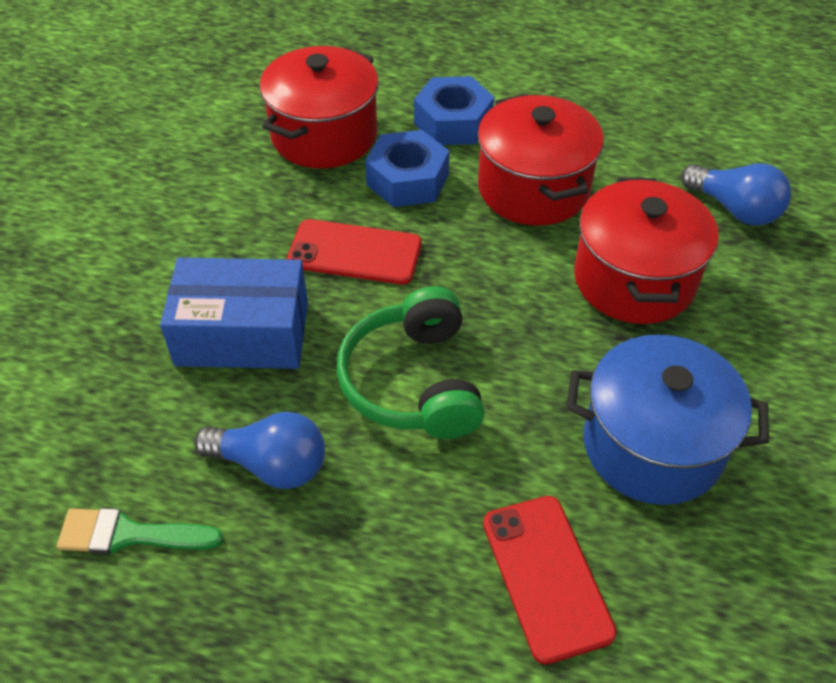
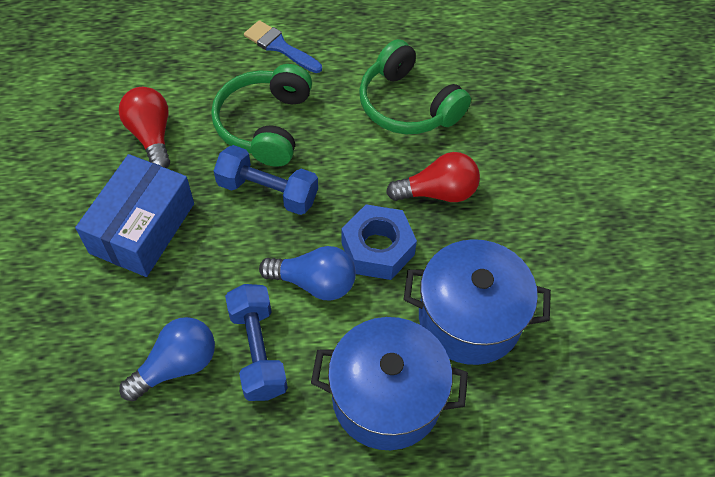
blue brush: 0 -> 1
blue dumbbell: 0 -> 2
blue nut: 2 -> 1
blue pot: 1 -> 2
green brush: 1 -> 0
green headphones: 1 -> 2
red light bulb: 0 -> 2
red phone: 2 -> 0
red pot: 3 -> 0

